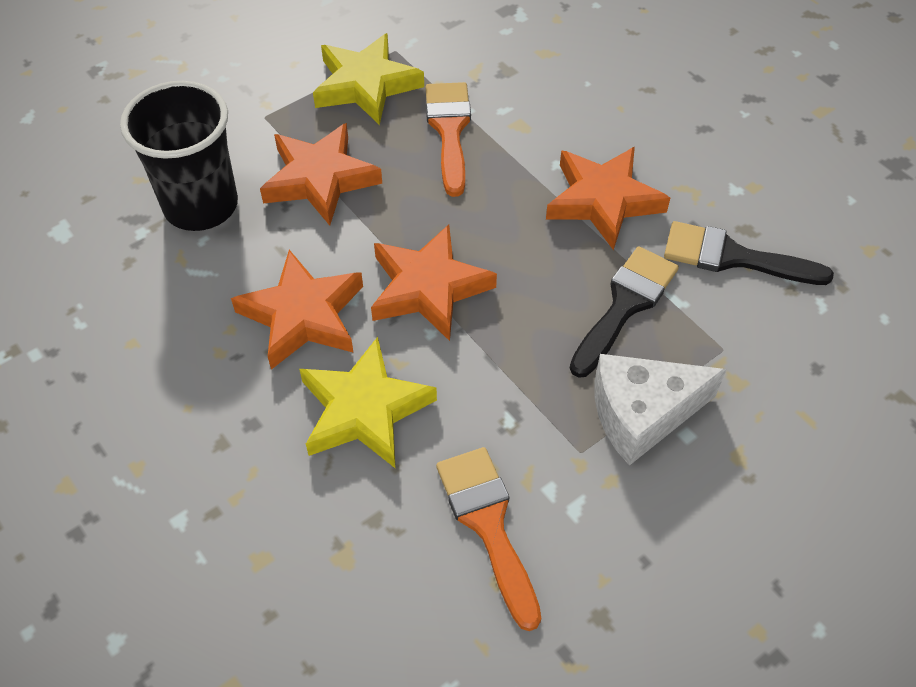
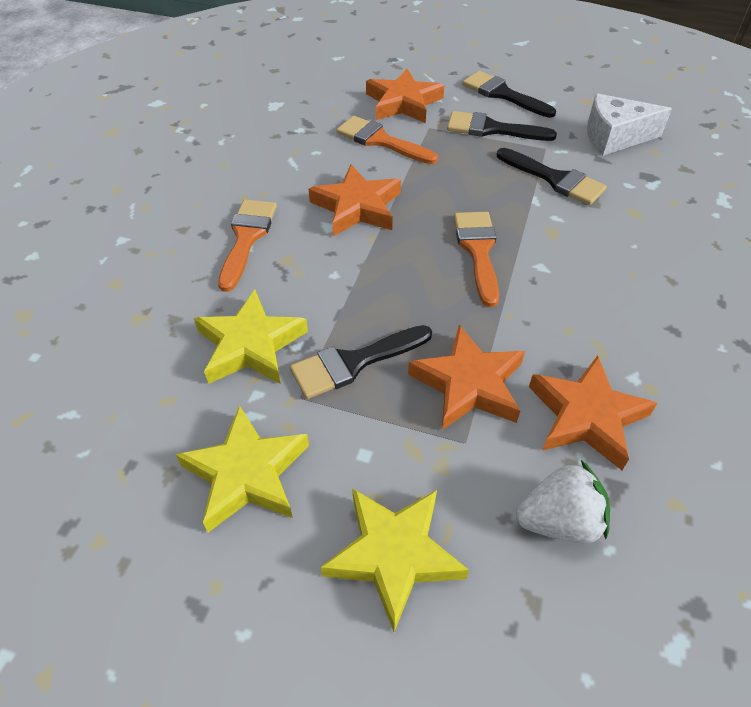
black brush: 2 -> 4
black cup: 1 -> 0
orange brush: 2 -> 3
white strawberry: 0 -> 1
yellow star: 2 -> 3

